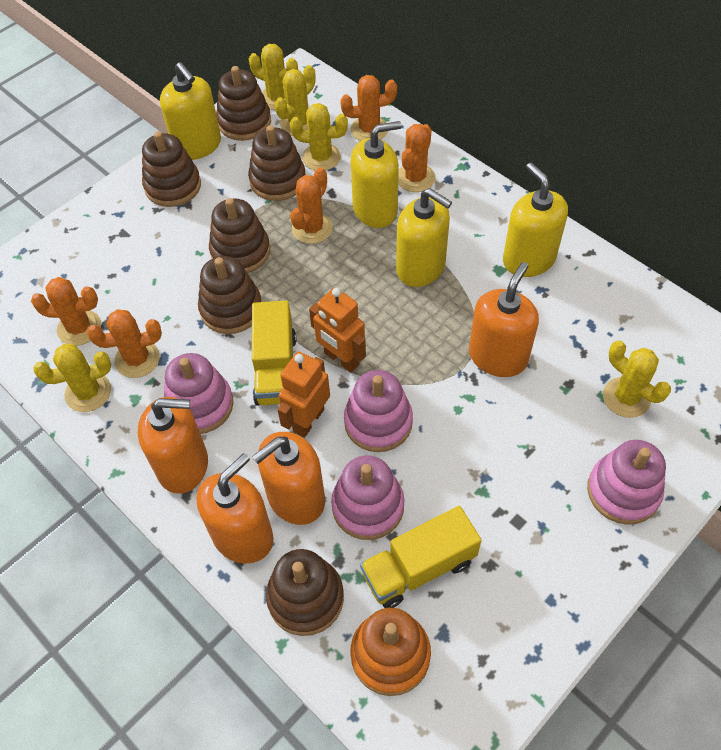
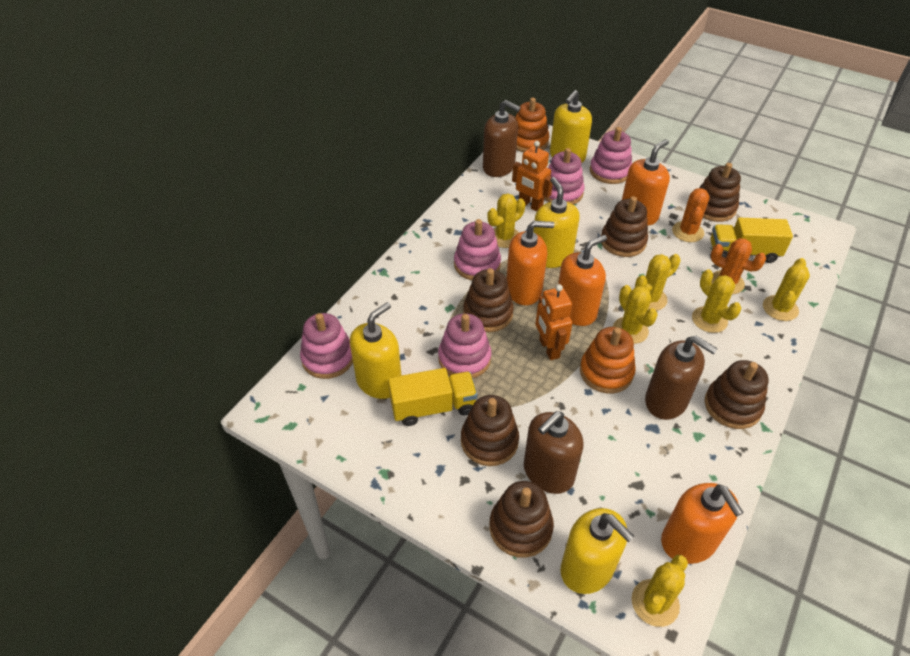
brown soap dispenser: 0 -> 3
orange cactus: 5 -> 2
orange stacking toy: 1 -> 2
pink stacking toy: 4 -> 5
yellow cactus: 5 -> 6

